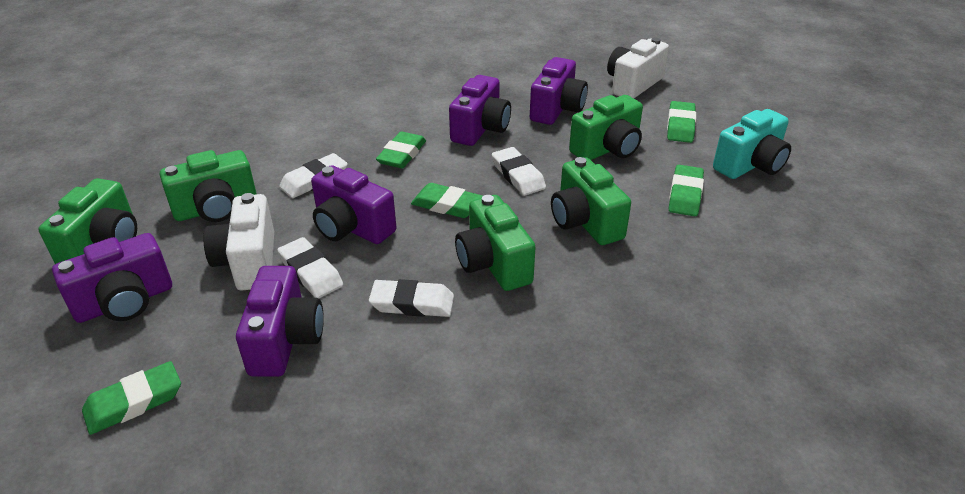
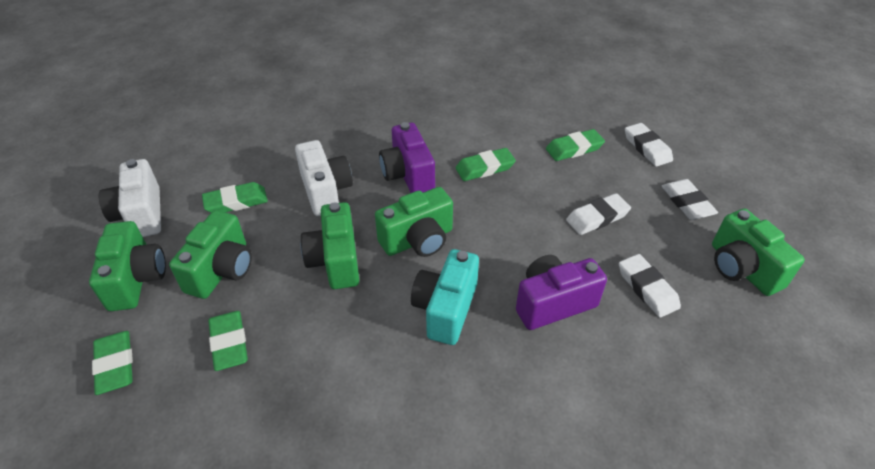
purple camera: 5 -> 2

